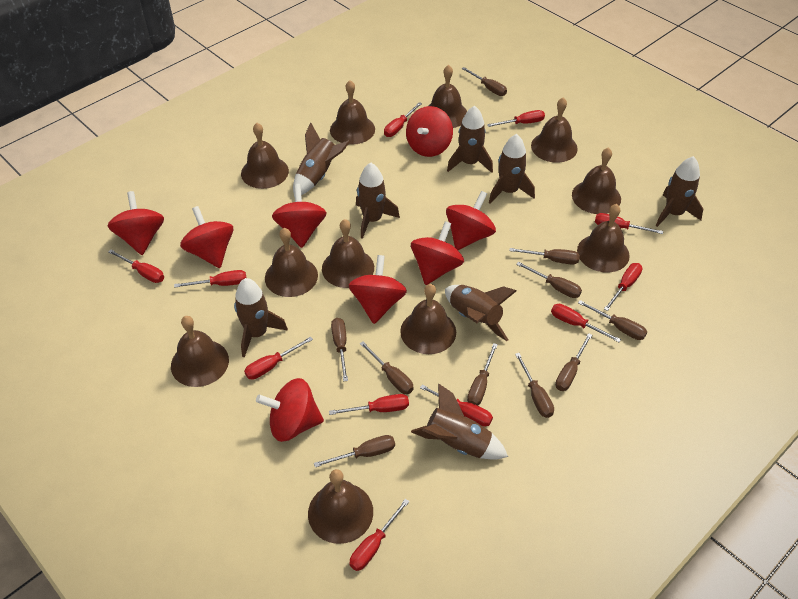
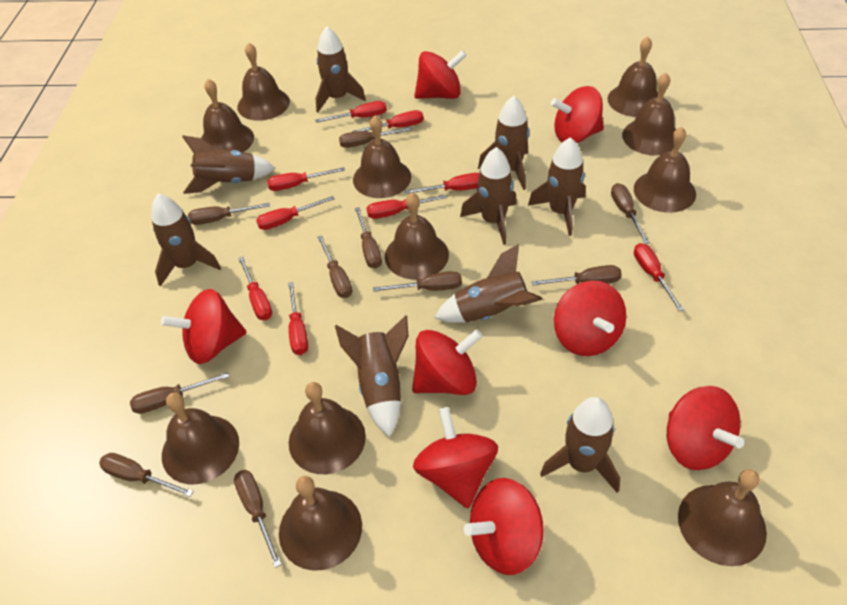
brown rocket: 8 -> 9
red screwdriver: 11 -> 9

